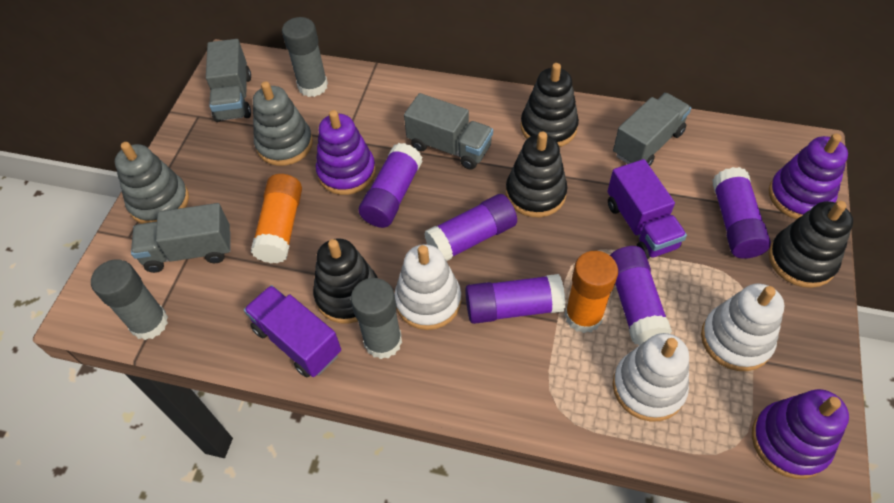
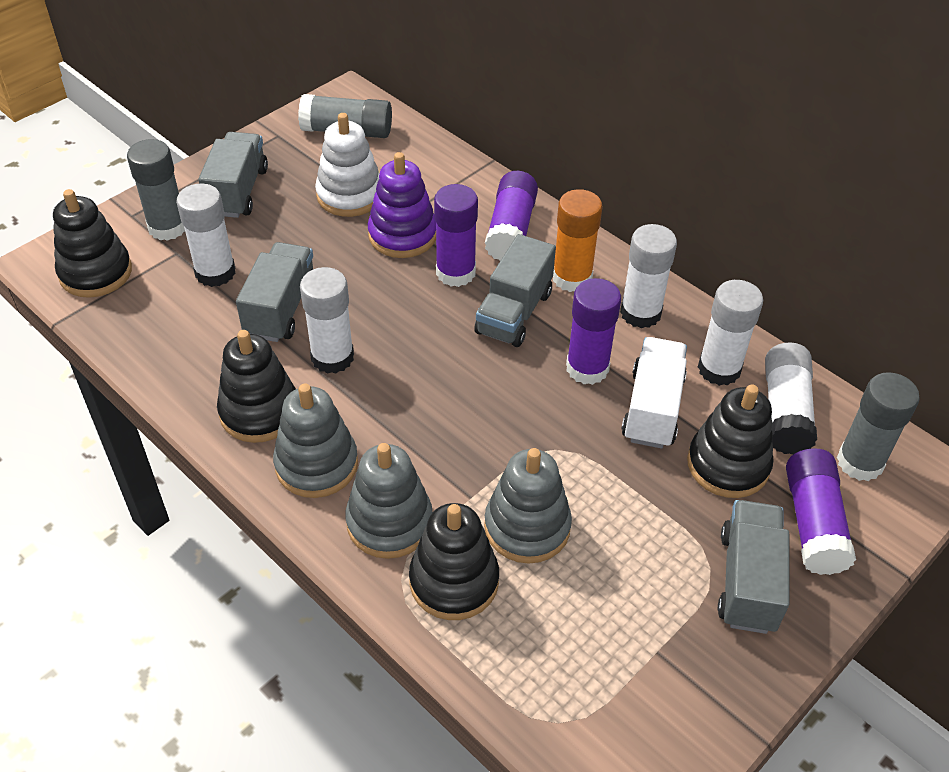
grey stacking toy: 2 -> 3
orange glue stick: 2 -> 1
purple glue stick: 5 -> 4
purple stacking toy: 3 -> 1
purple truck: 2 -> 0
white glue stick: 0 -> 5
white stacking toy: 3 -> 1
white truck: 0 -> 1

